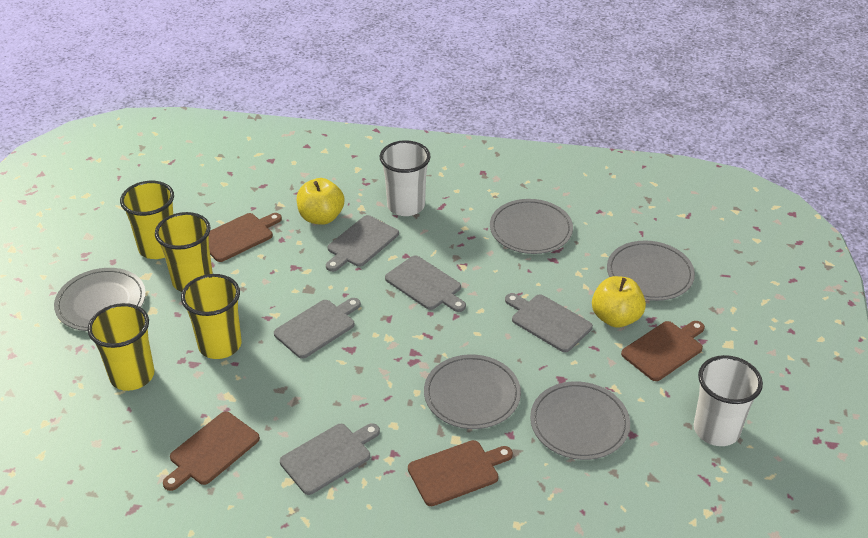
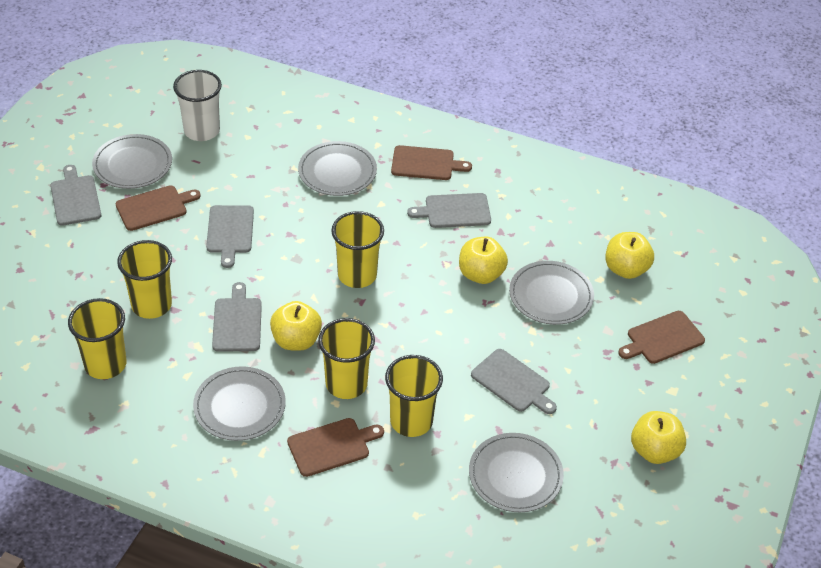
white cup: 2 -> 1
yellow apple: 2 -> 4
yellow cup: 4 -> 5

